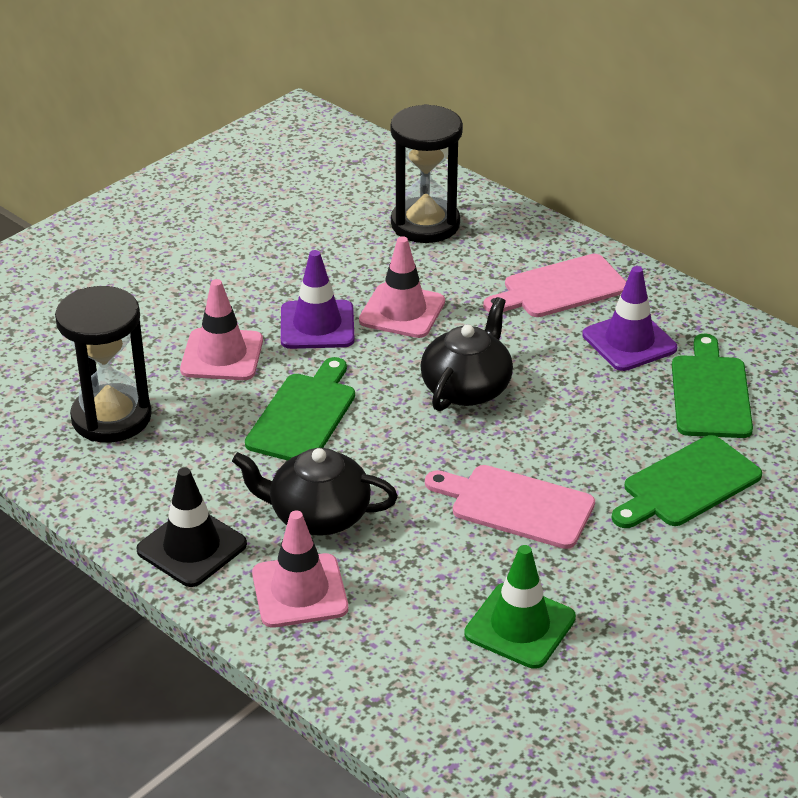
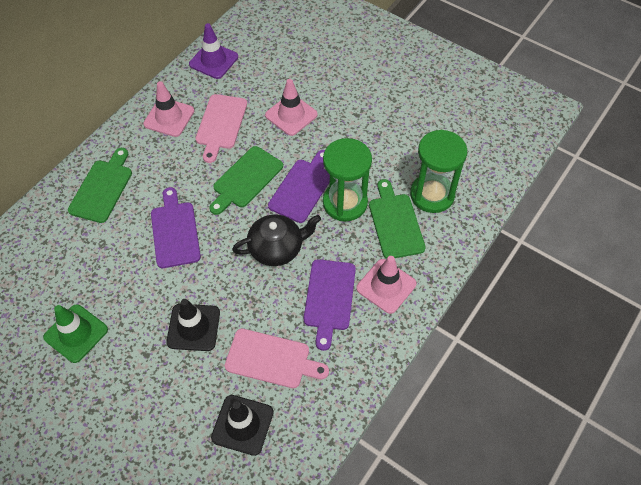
black hourglass: 2 -> 0
black teapot: 2 -> 1
black traffic cone: 1 -> 2
green hourglass: 0 -> 2
purple cutting board: 0 -> 3
purple traffic cone: 2 -> 1

